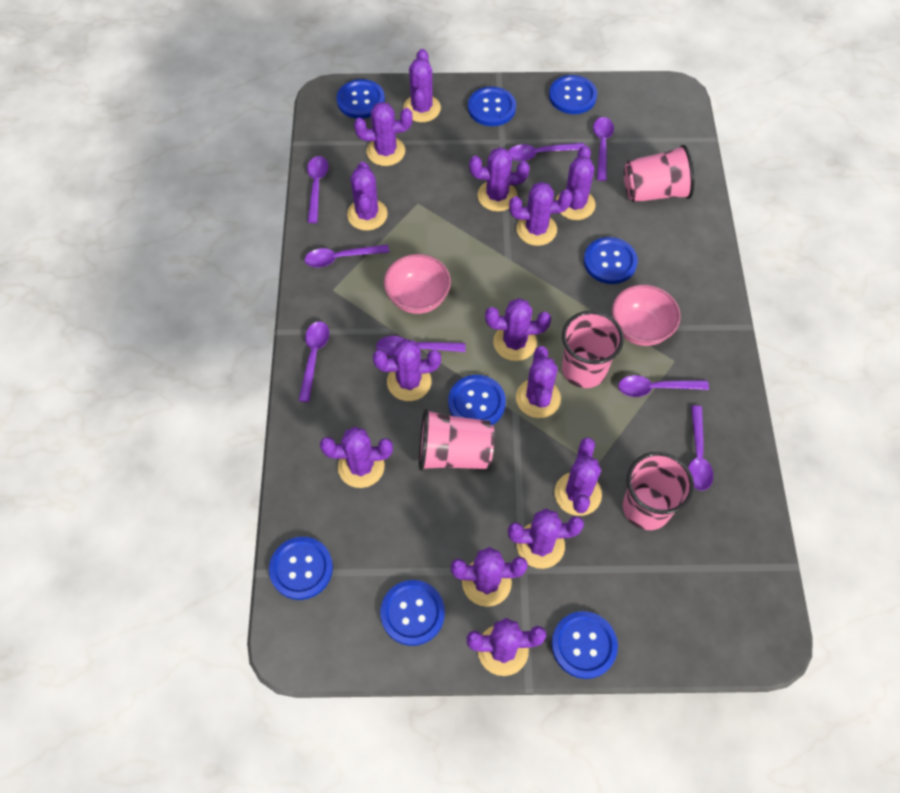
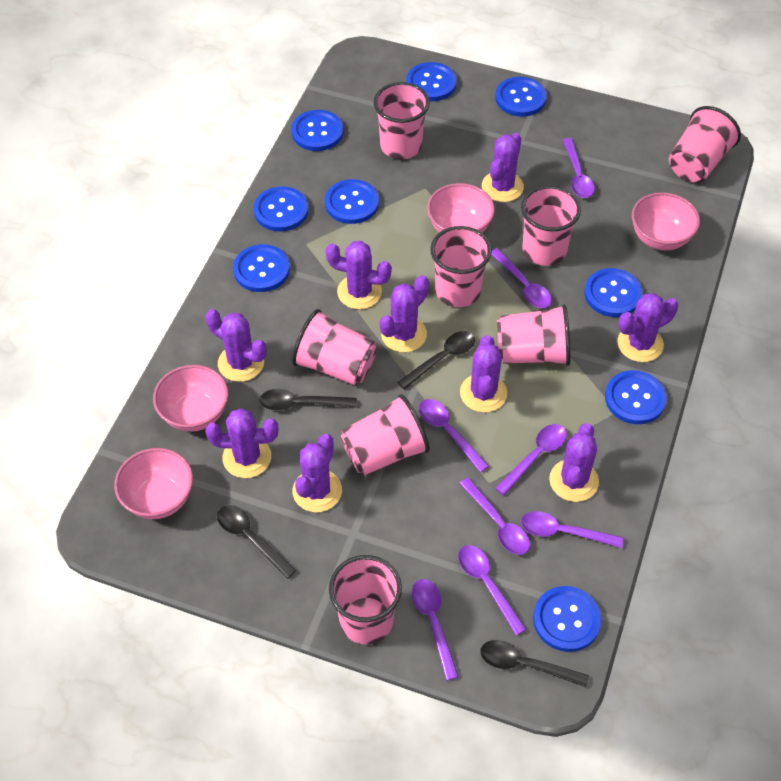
black spoon: 0 -> 4
blue button: 8 -> 9
pink bowl: 2 -> 4
pink cup: 4 -> 8
purple cactus: 14 -> 9

